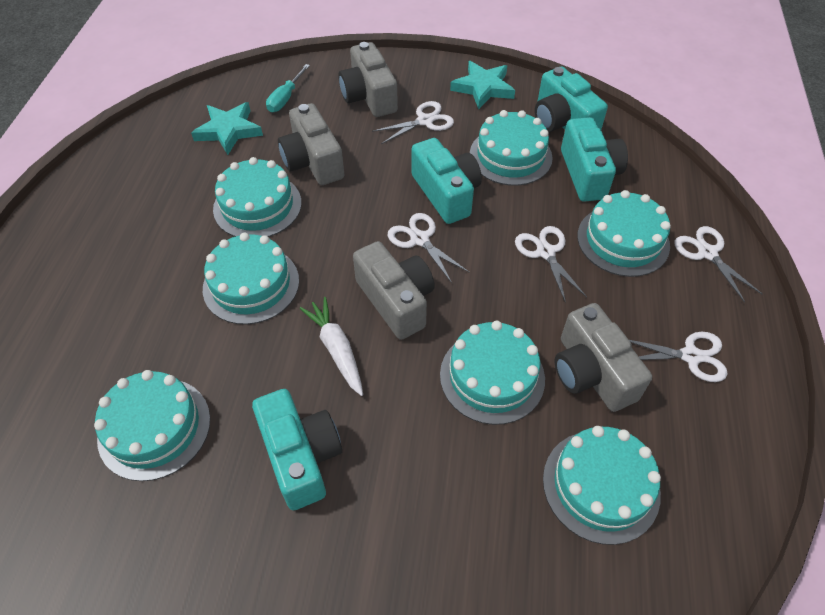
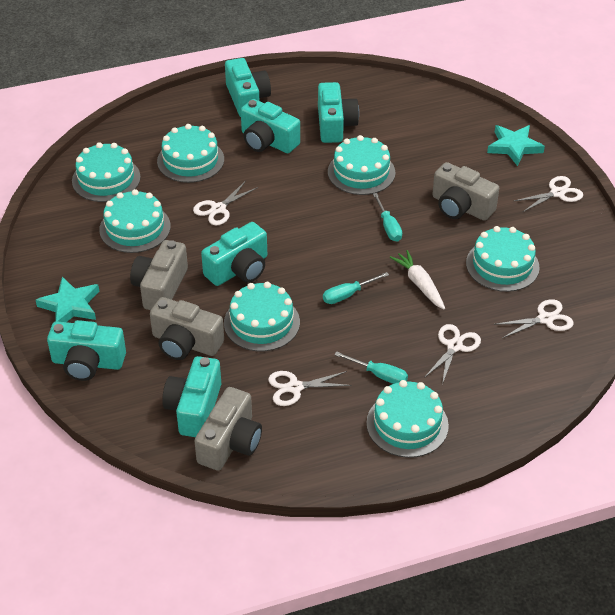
turquoise camera: 4 -> 6
turquoise screwdriver: 1 -> 3

